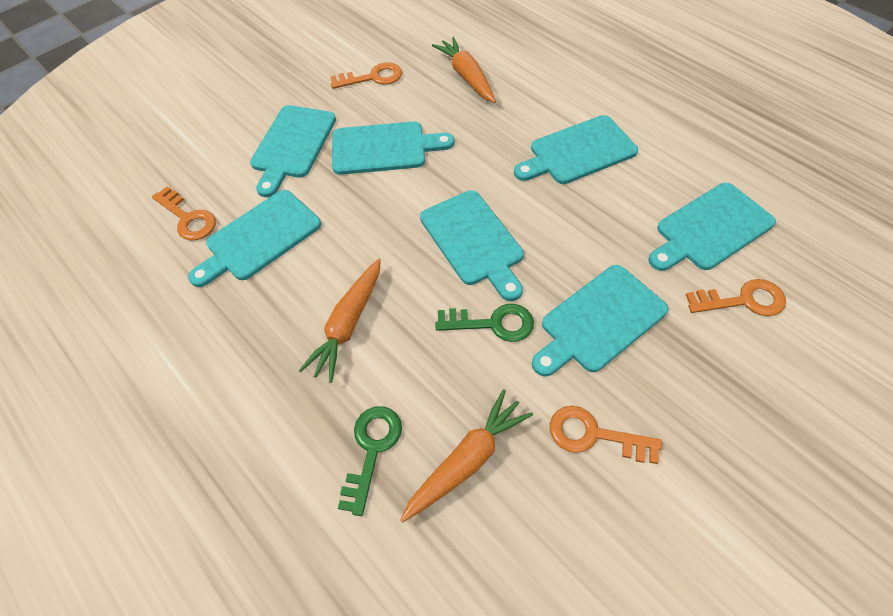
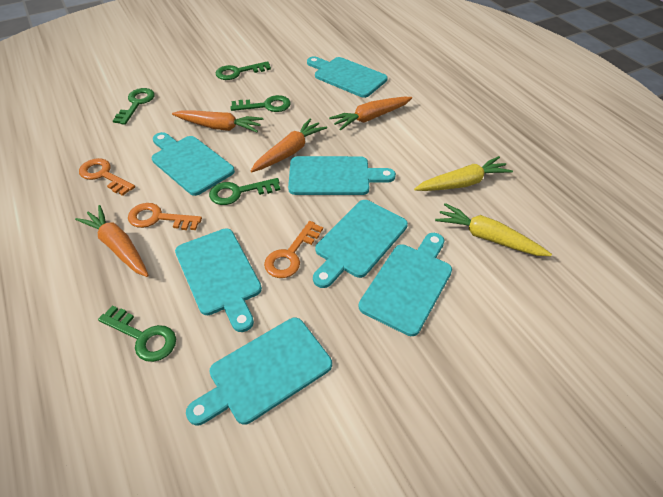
green key: 2 -> 5
orange carrot: 3 -> 4
orange key: 4 -> 3
yellow carrot: 0 -> 2

